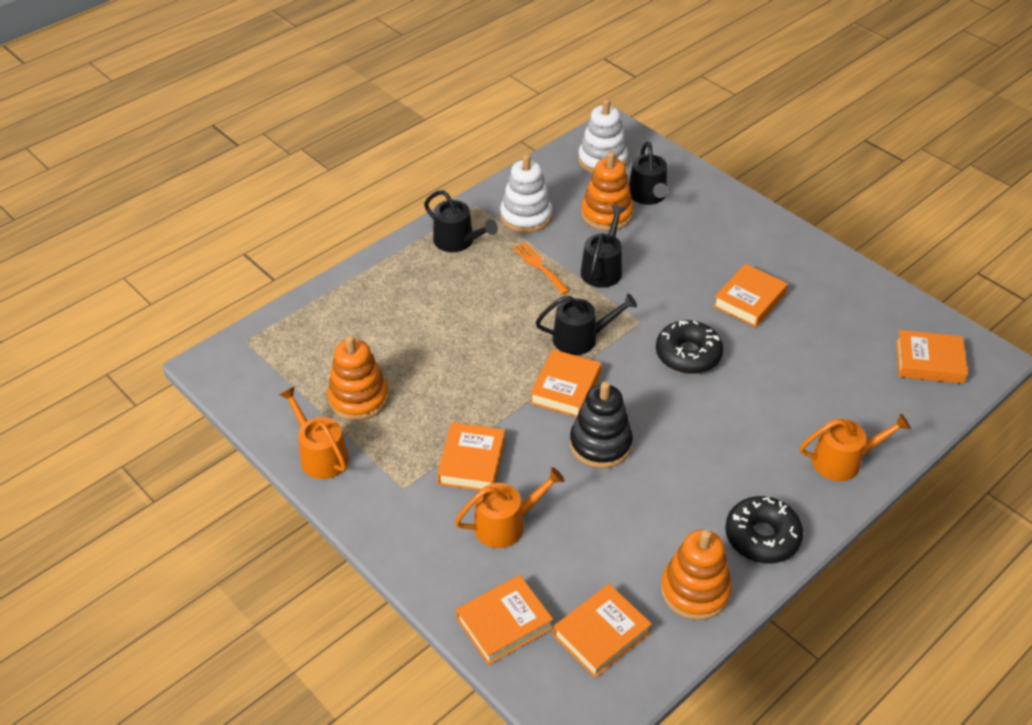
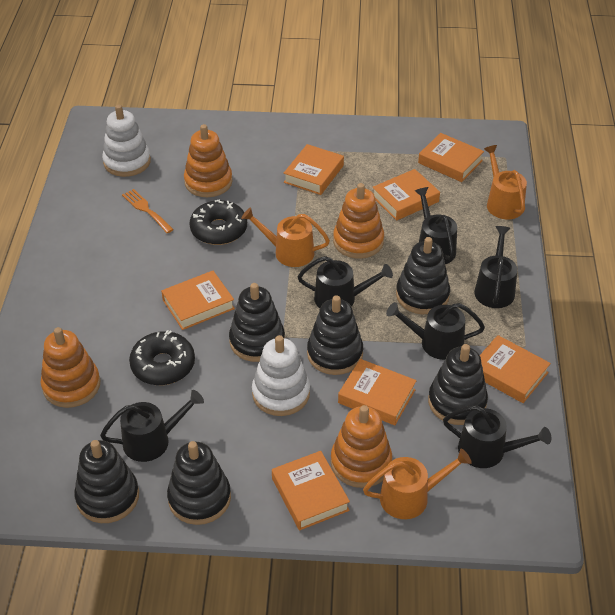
black stacking toy: 1 -> 6
black watering can: 4 -> 6
orange book: 6 -> 7
orange stacking toy: 3 -> 4

